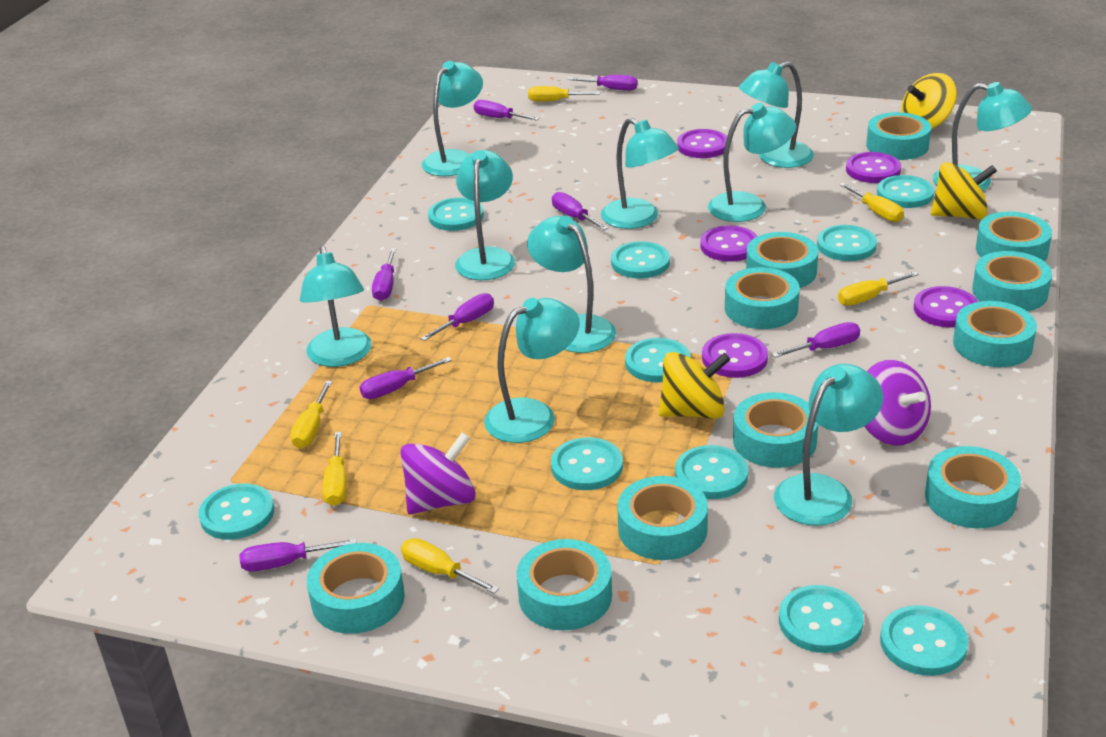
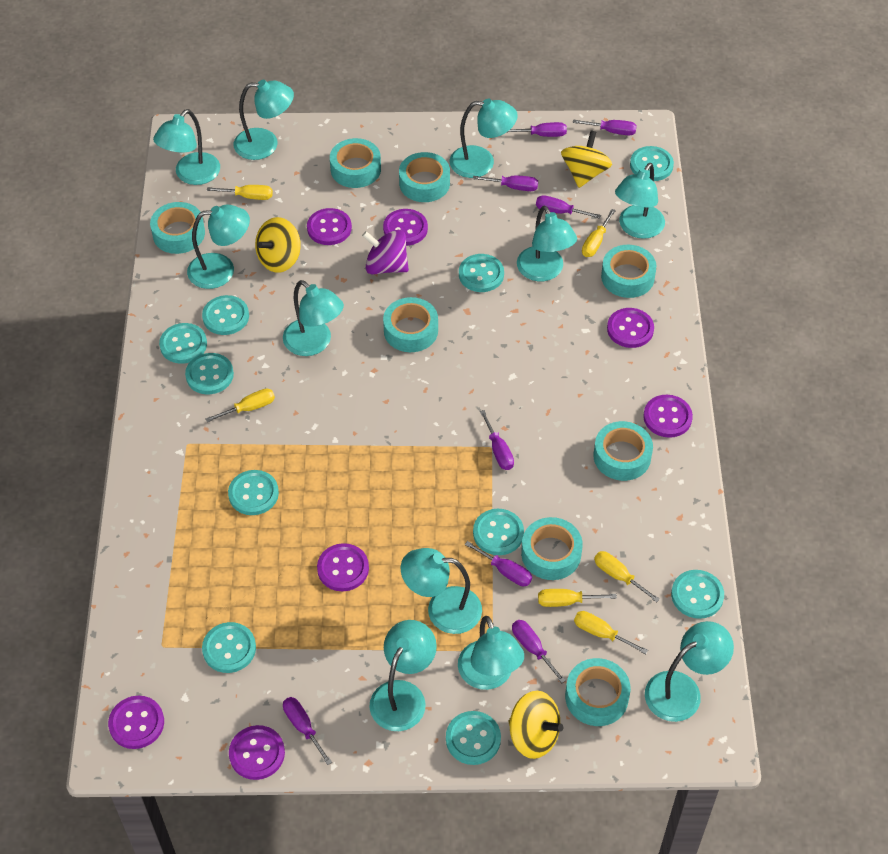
purple button: 5 -> 7
purple spinning top: 2 -> 1
turquoise lamp: 10 -> 11
turquoise tape: 11 -> 8

